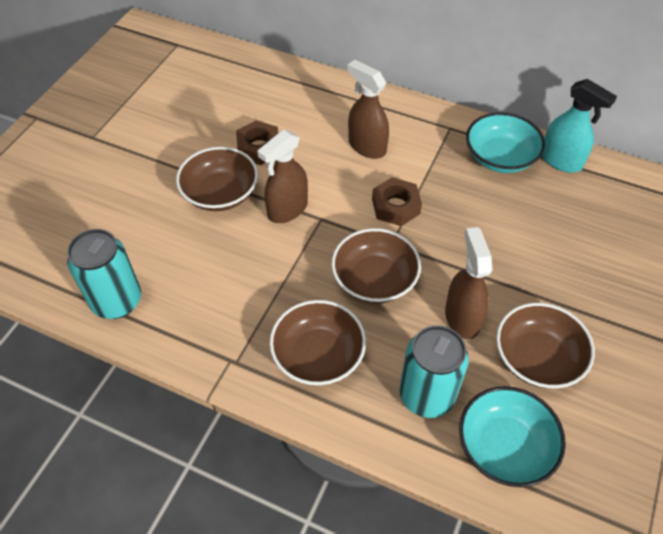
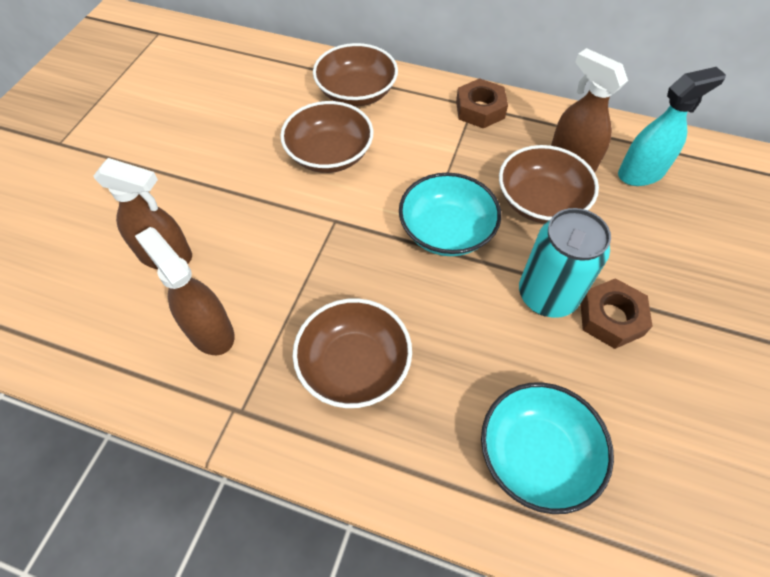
turquoise can: 2 -> 1

